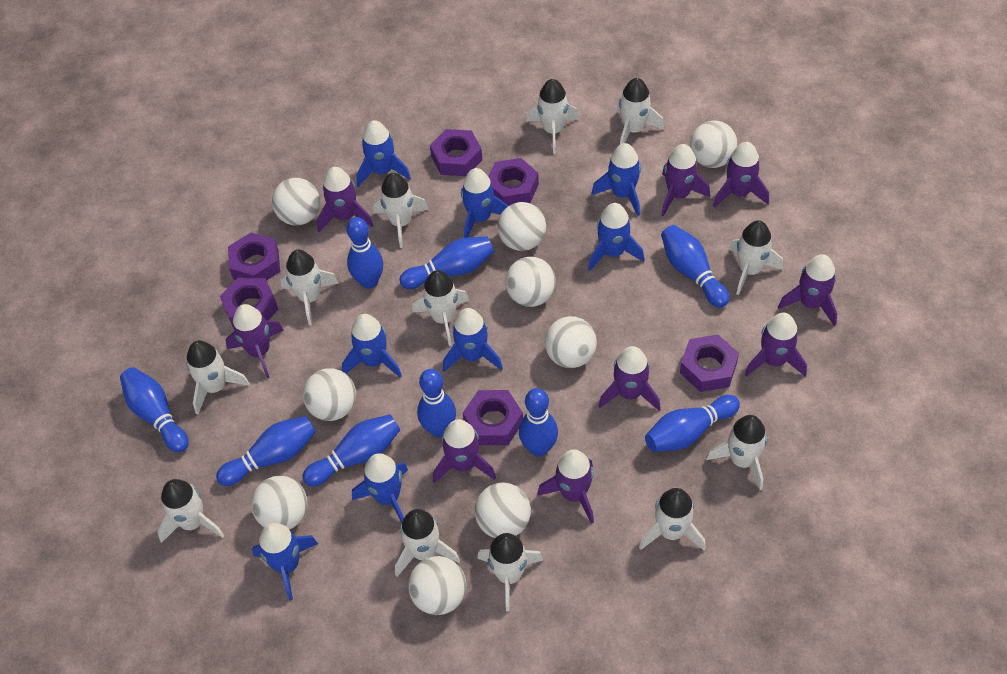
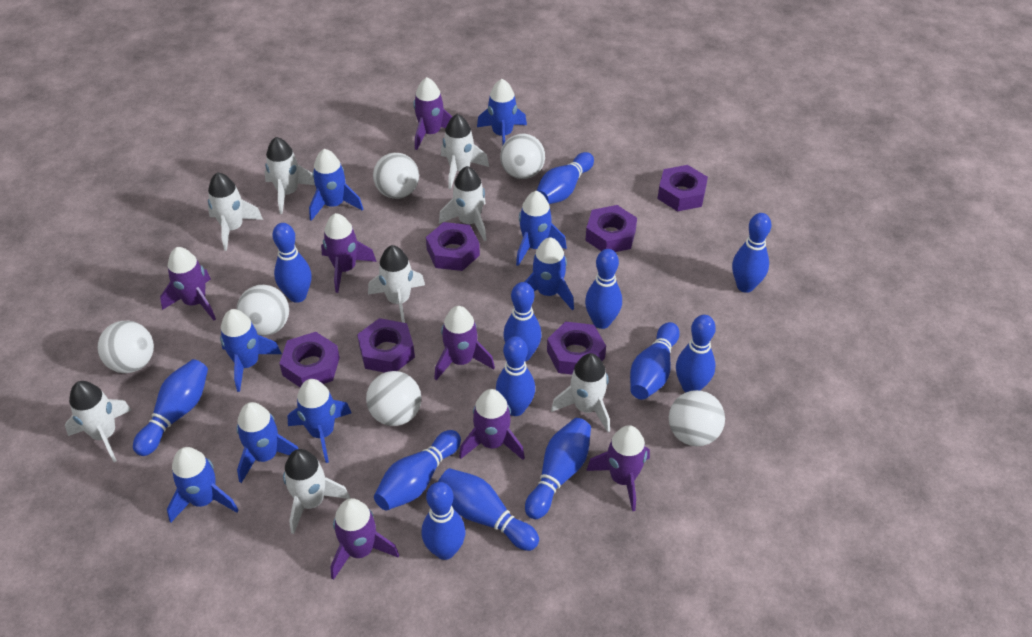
blue bowling pin: 9 -> 13
purple rocket: 9 -> 7
white ball: 9 -> 6
white rocket: 12 -> 8

